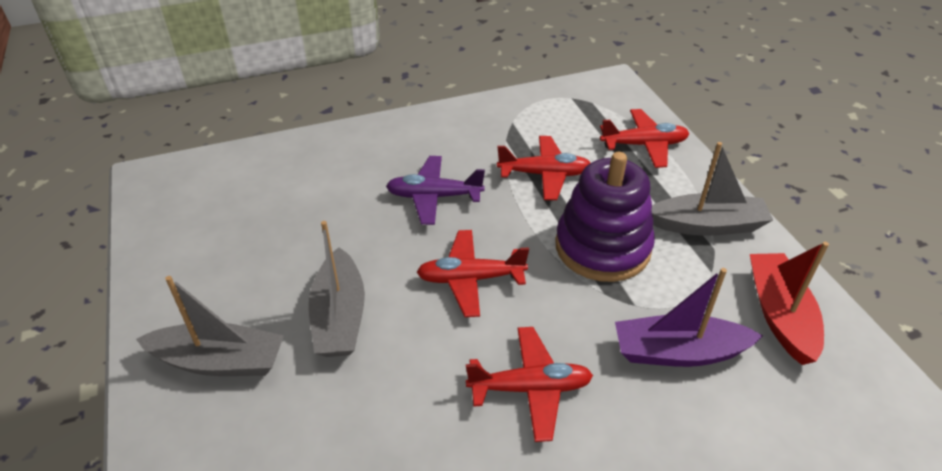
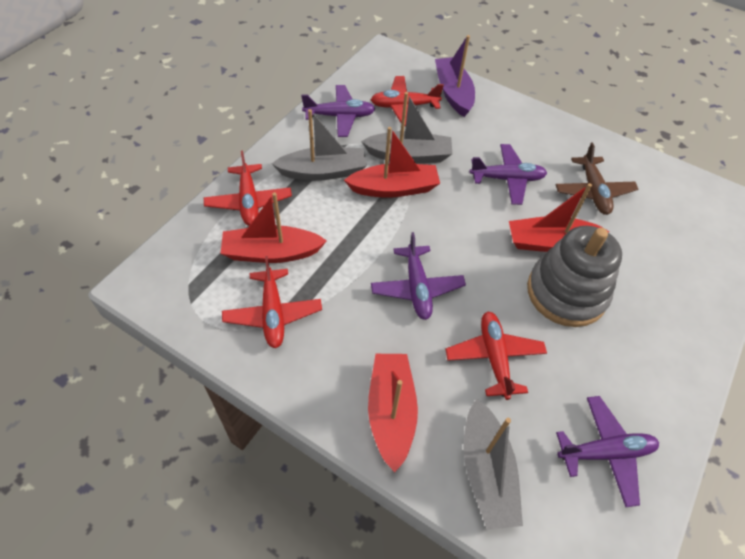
brown plane: 0 -> 1
grey stacking toy: 0 -> 1
purple plane: 1 -> 4
purple stacking toy: 1 -> 0
red boat: 1 -> 4

